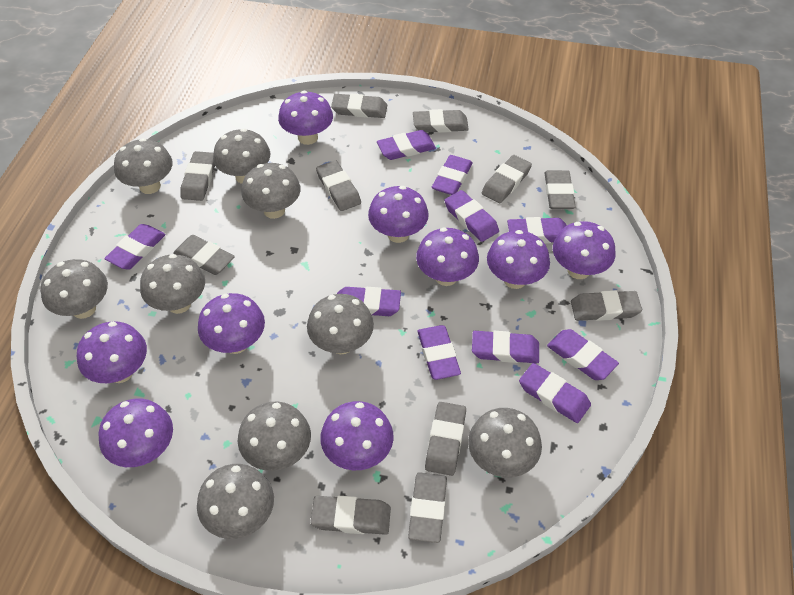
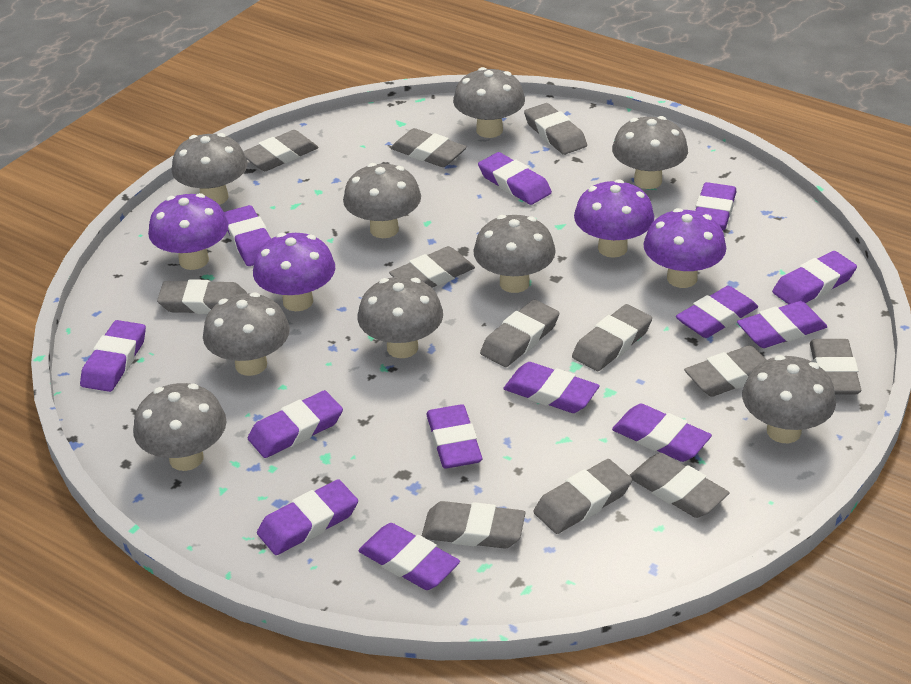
grey eraser: 11 -> 12
purple eraser: 10 -> 13
purple mushroom: 9 -> 4

